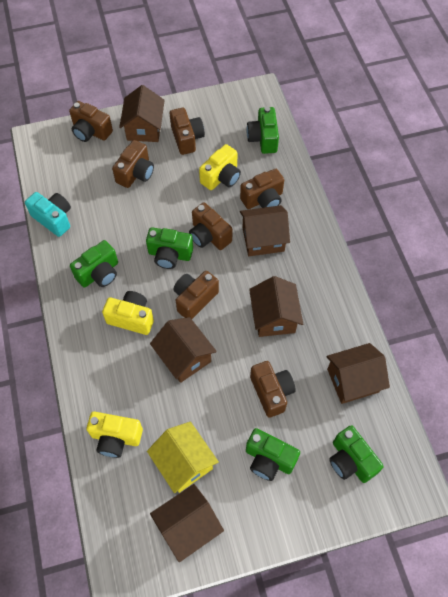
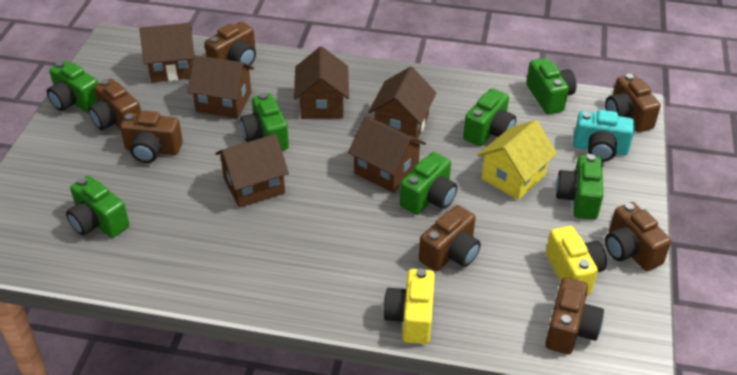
green camera: 5 -> 7
yellow camera: 3 -> 2

